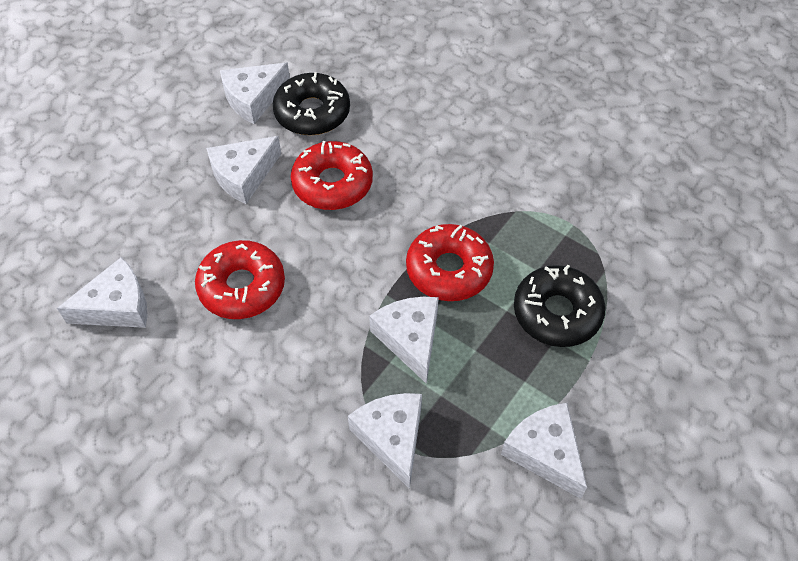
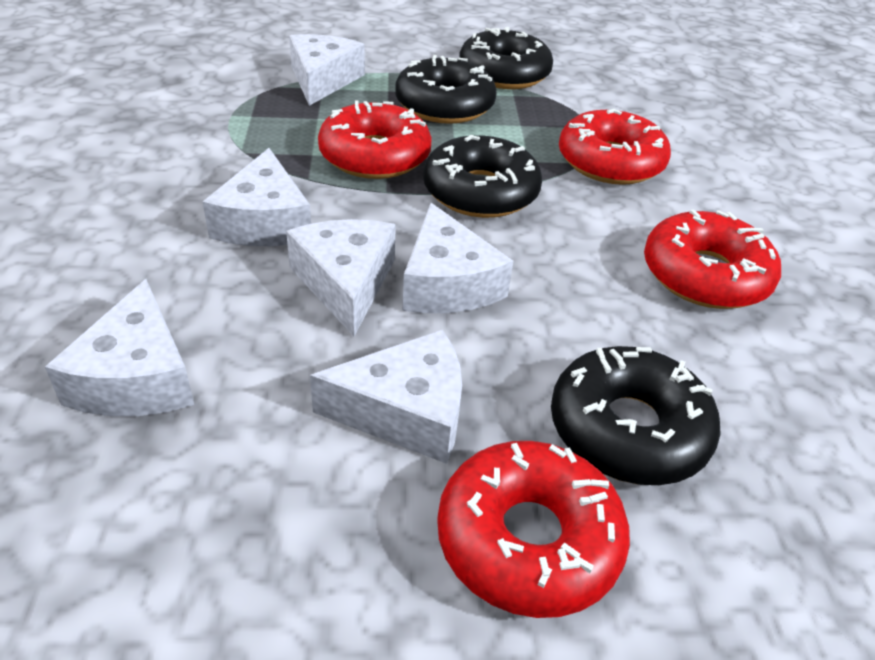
black donut: 2 -> 4
red donut: 3 -> 4

